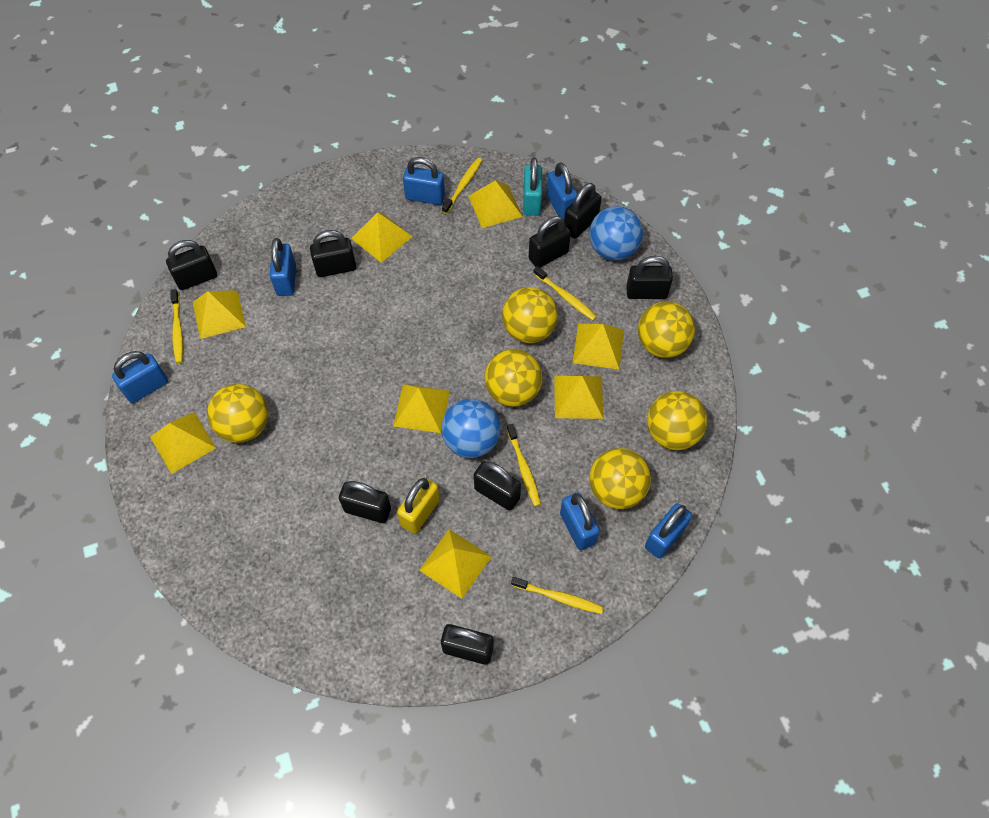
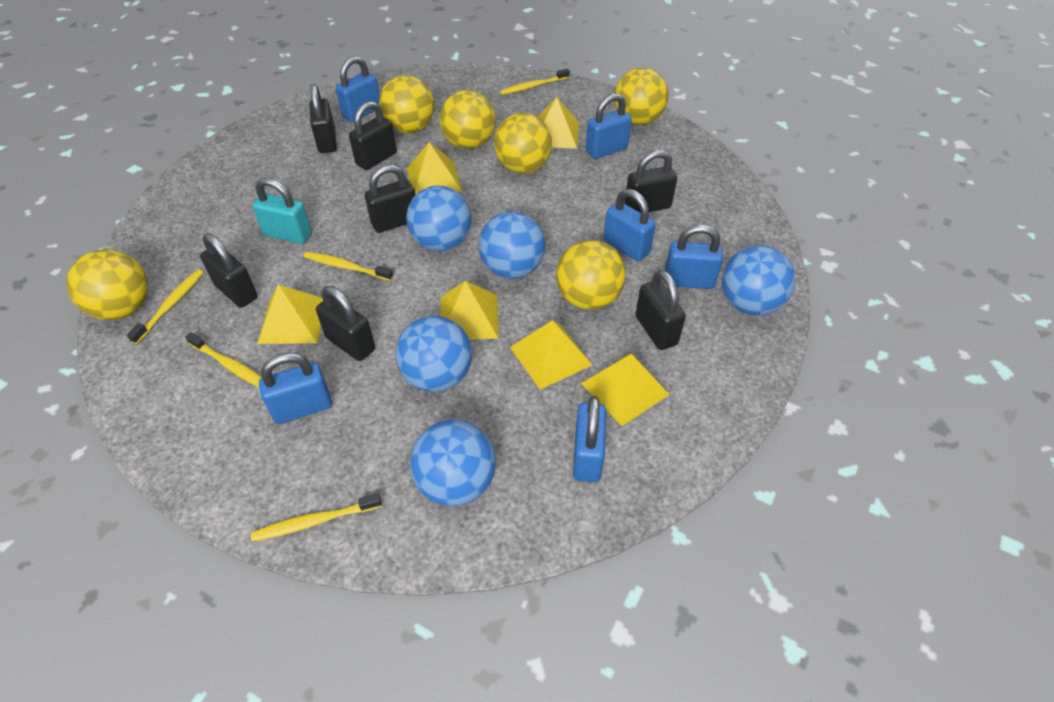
black padlock: 8 -> 7
blue ball: 2 -> 5
yellow padlock: 1 -> 0
yellow pyramid: 8 -> 6

